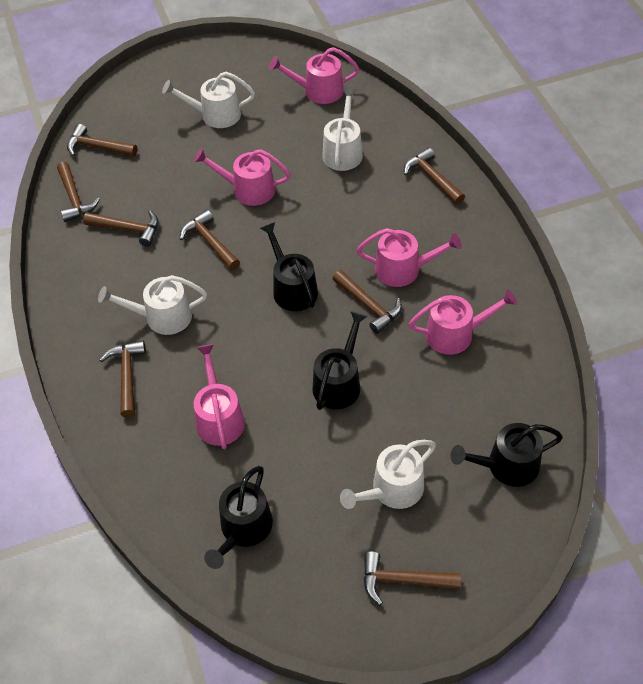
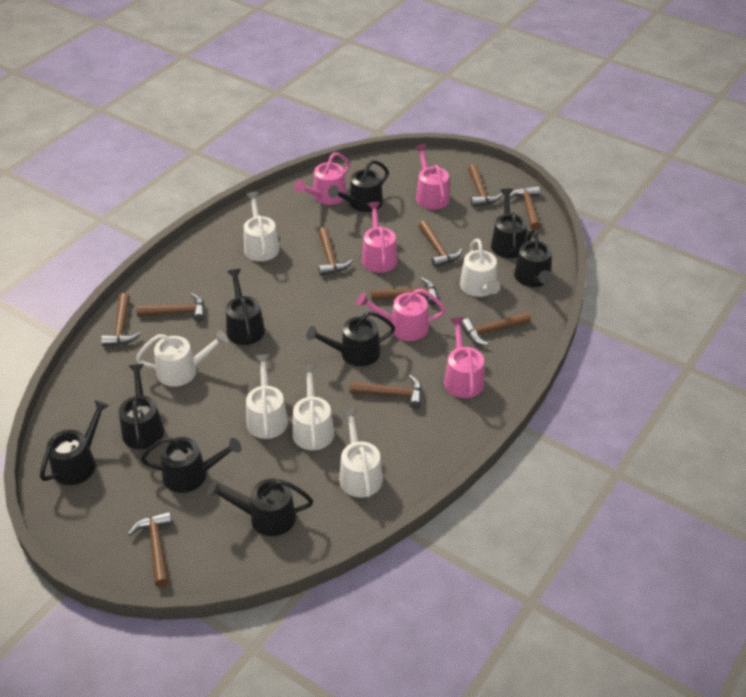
black watering can: 4 -> 9
brown hammer: 8 -> 10
white watering can: 4 -> 6

